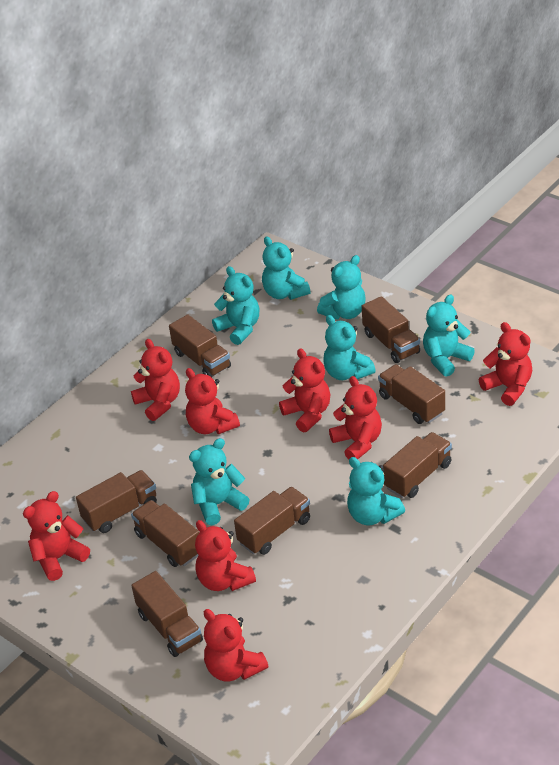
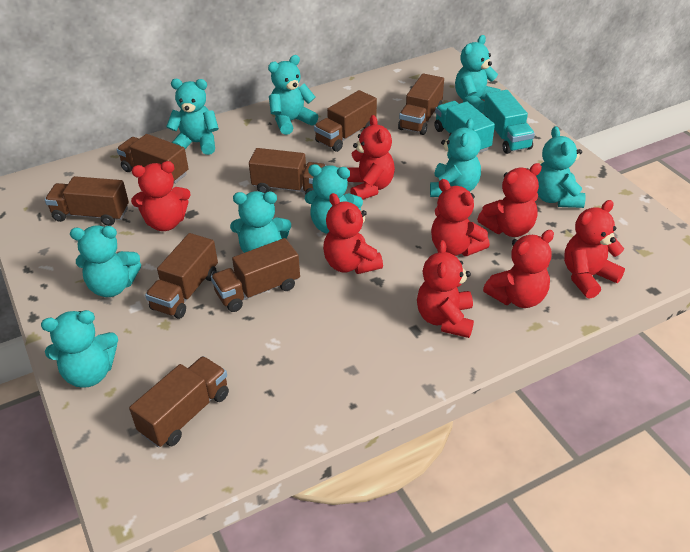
turquoise teddy bear: 7 -> 9
turquoise truck: 0 -> 2

